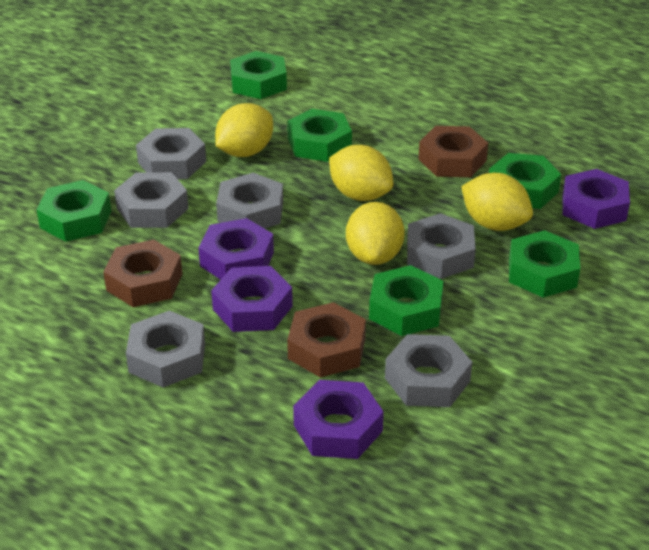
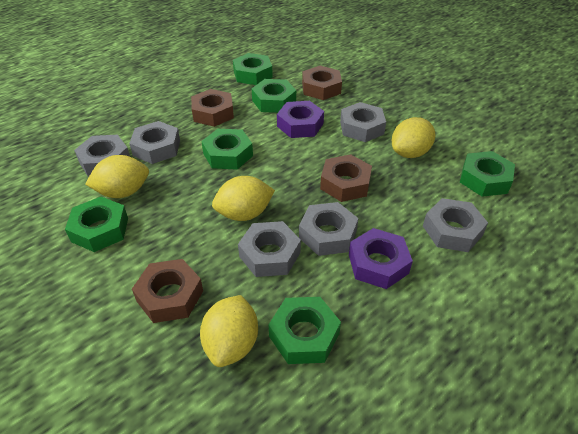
brown nut: 3 -> 4
purple nut: 4 -> 2

